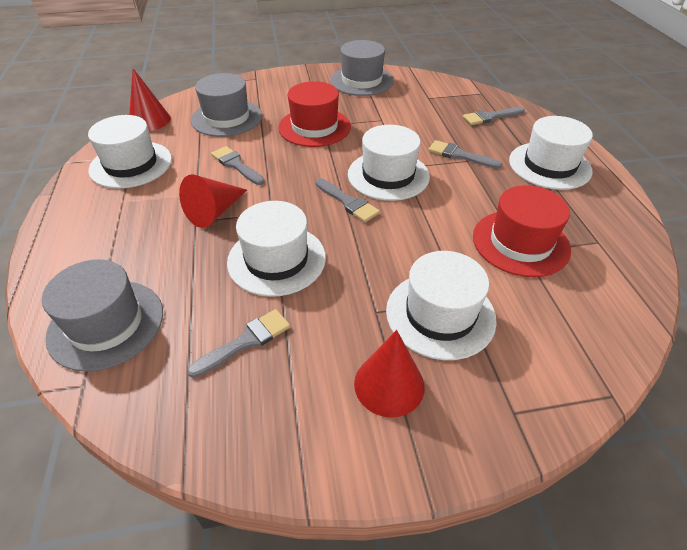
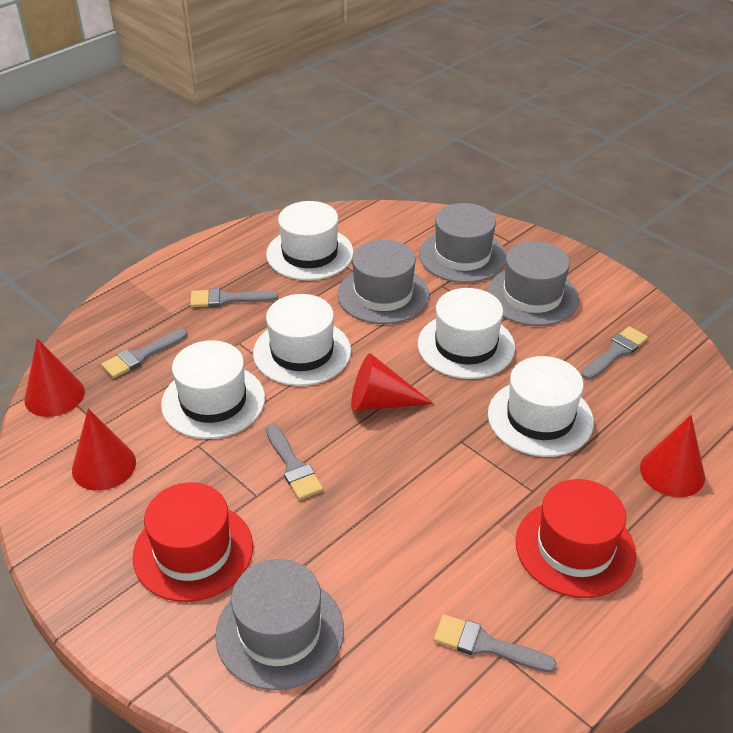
grey hat: 3 -> 4
red cone: 3 -> 4

